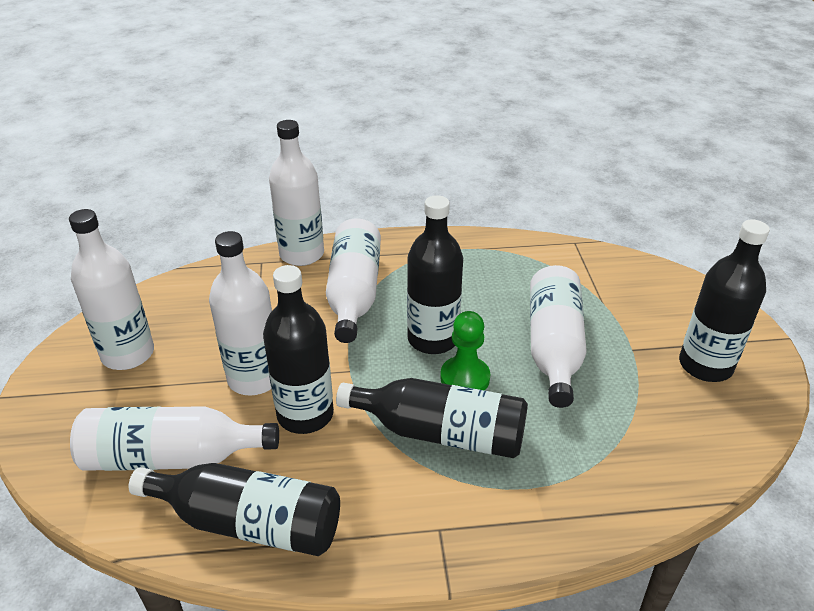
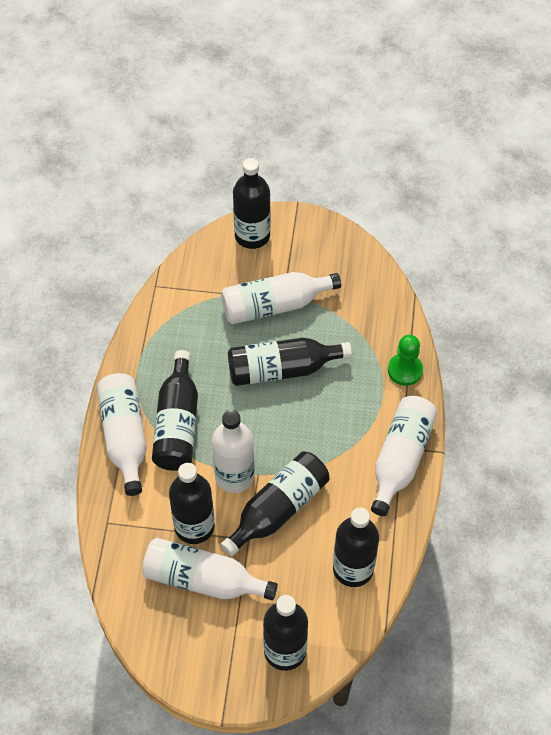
black bottle: 5 -> 7
white bottle: 6 -> 5

